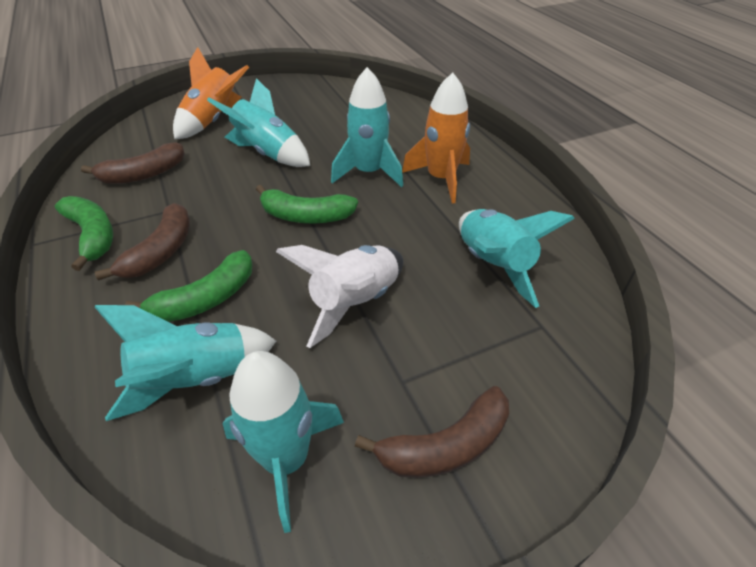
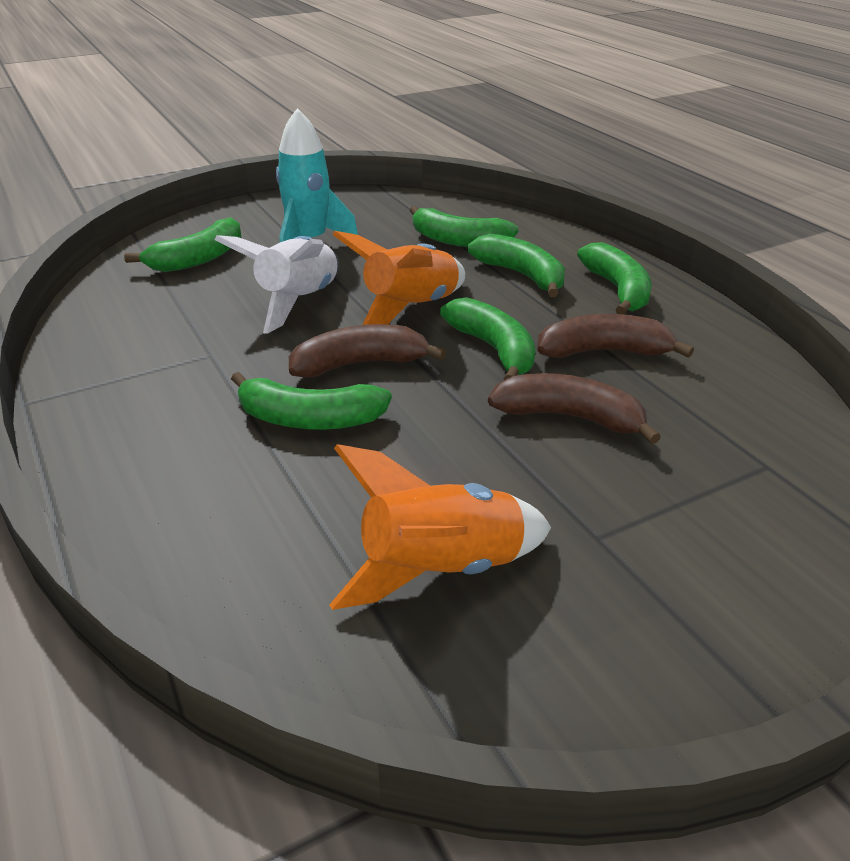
green banana: 3 -> 6
turquoise rocket: 5 -> 1

